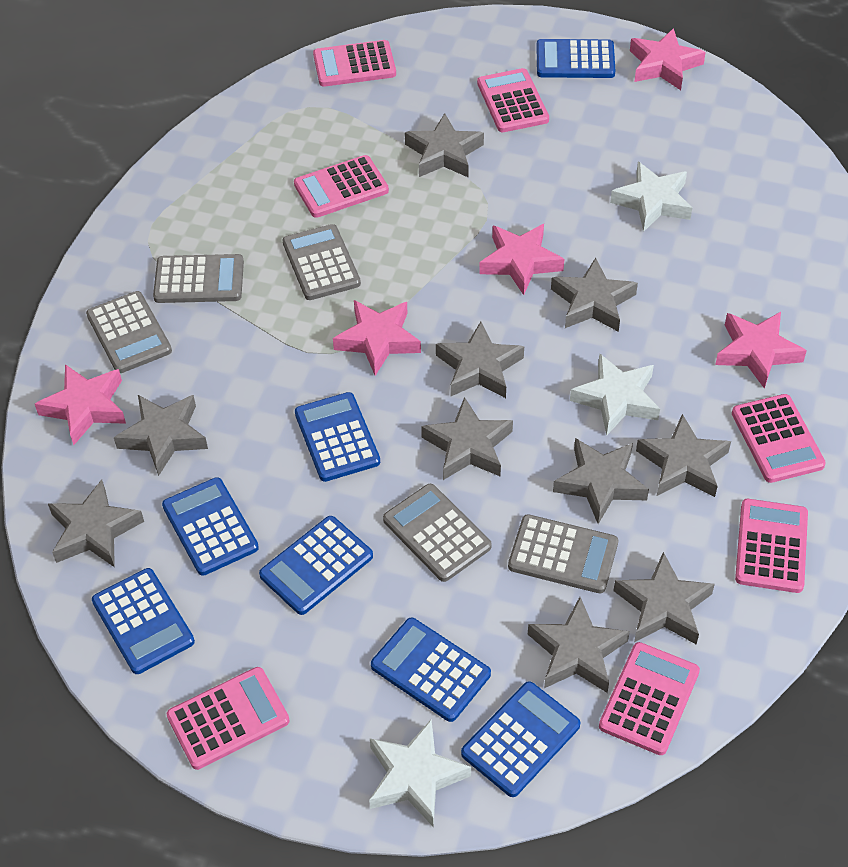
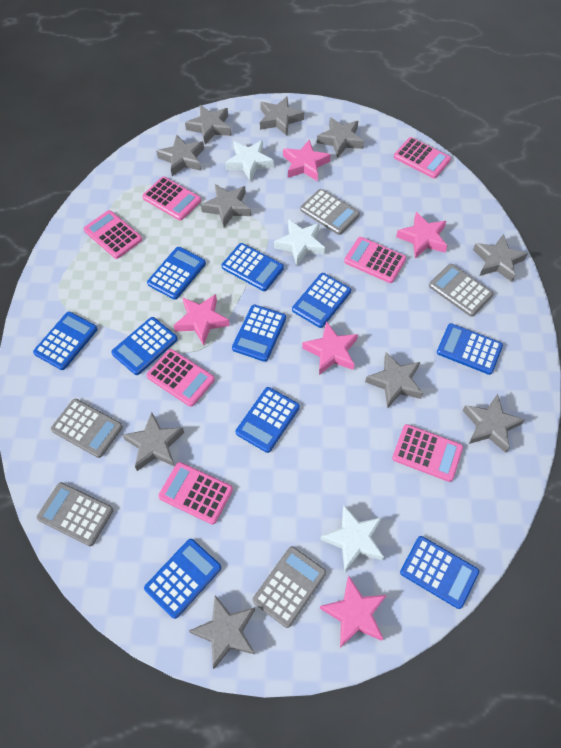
blue calculator: 7 -> 10

